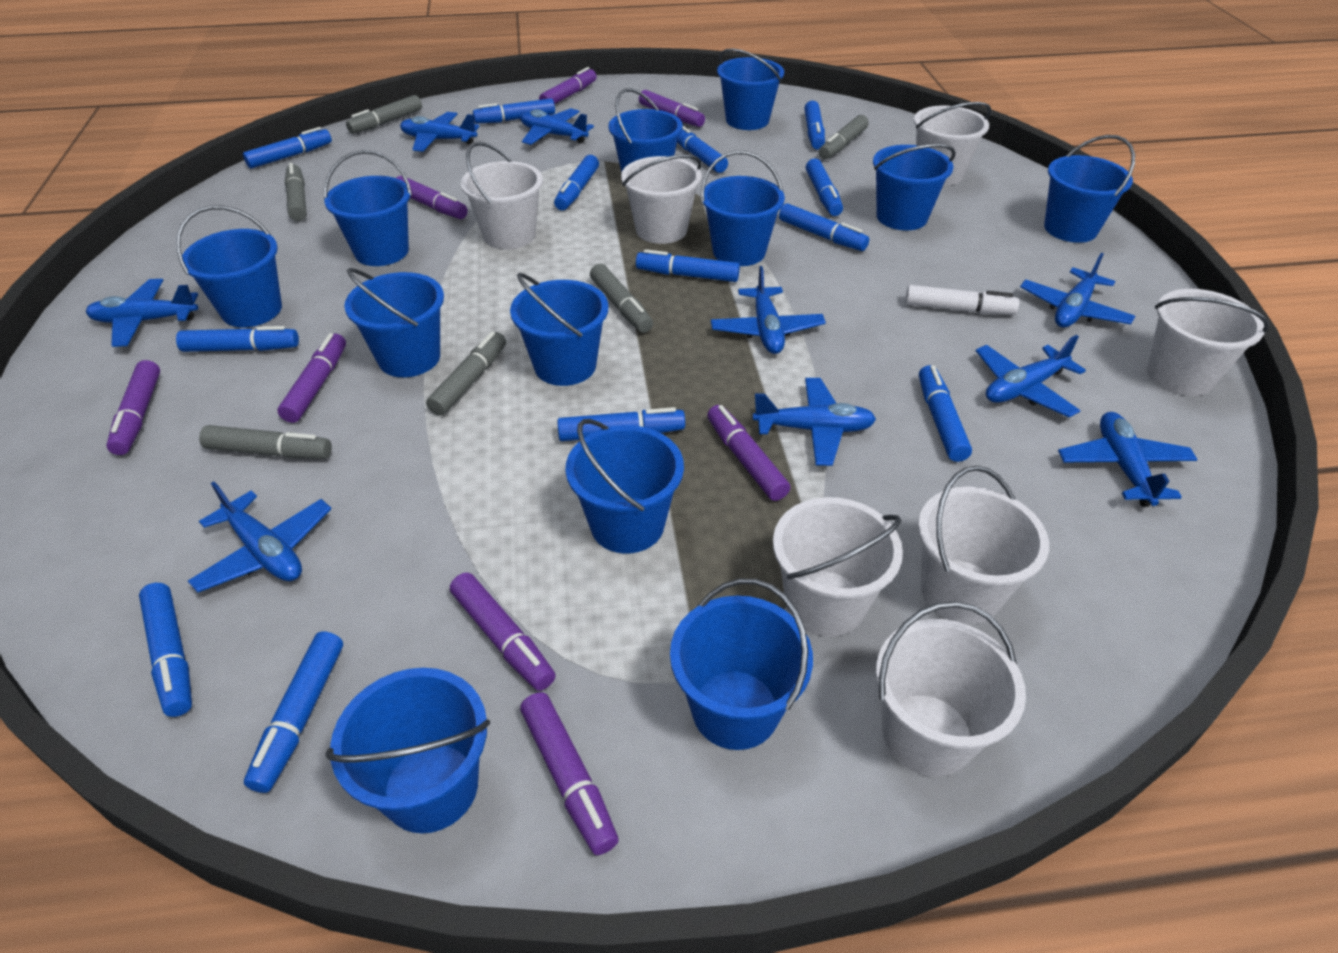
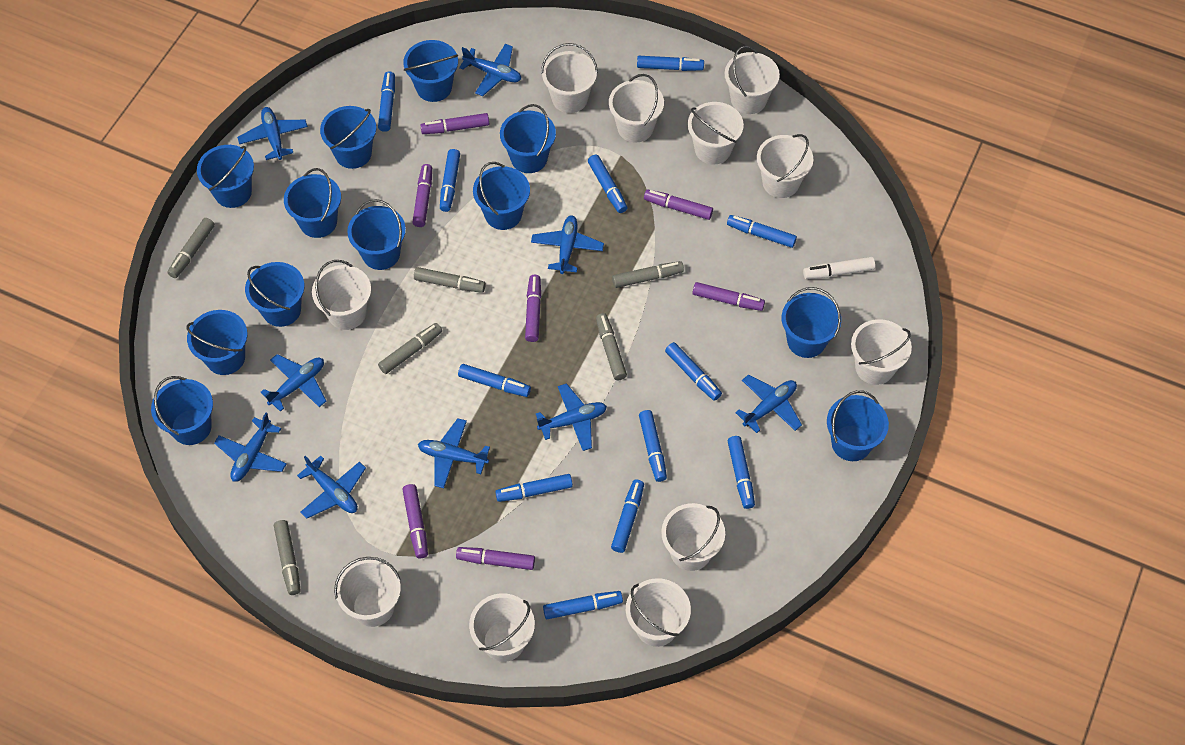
blue marker: 13 -> 12
purple marker: 8 -> 7
white bucket: 7 -> 11

